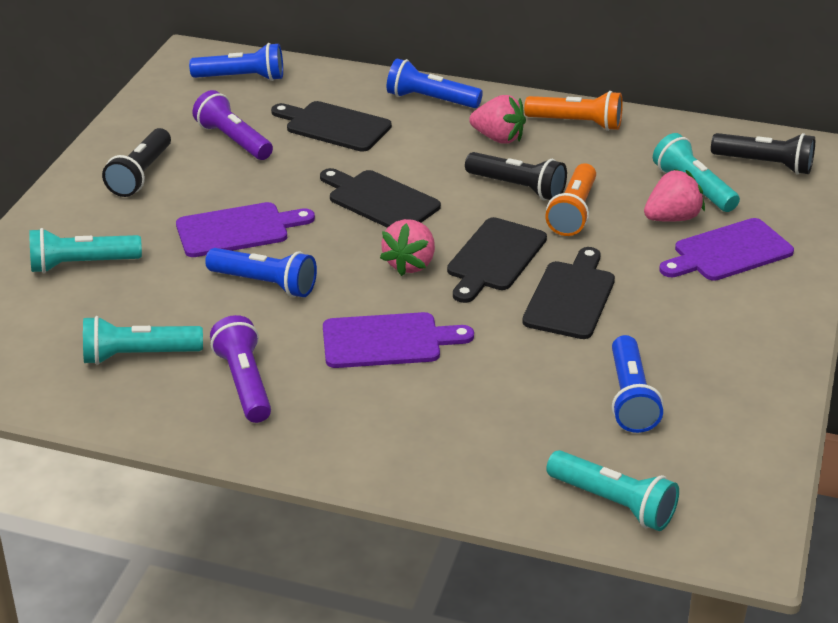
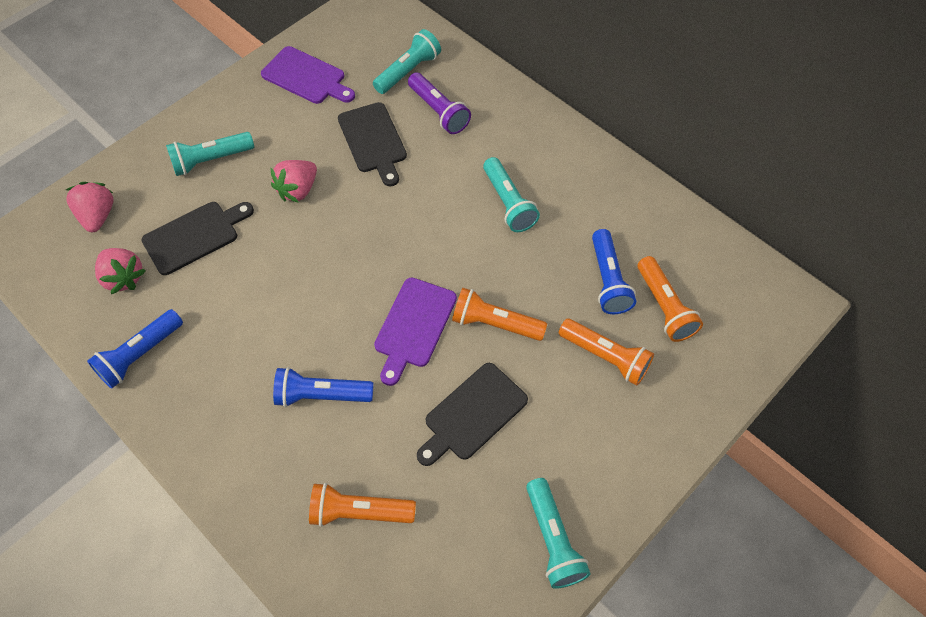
black cutting board: 4 -> 3
black flashlight: 3 -> 0
blue flashlight: 4 -> 3
orange flashlight: 2 -> 4
purple cutting board: 3 -> 2
purple flashlight: 2 -> 1

